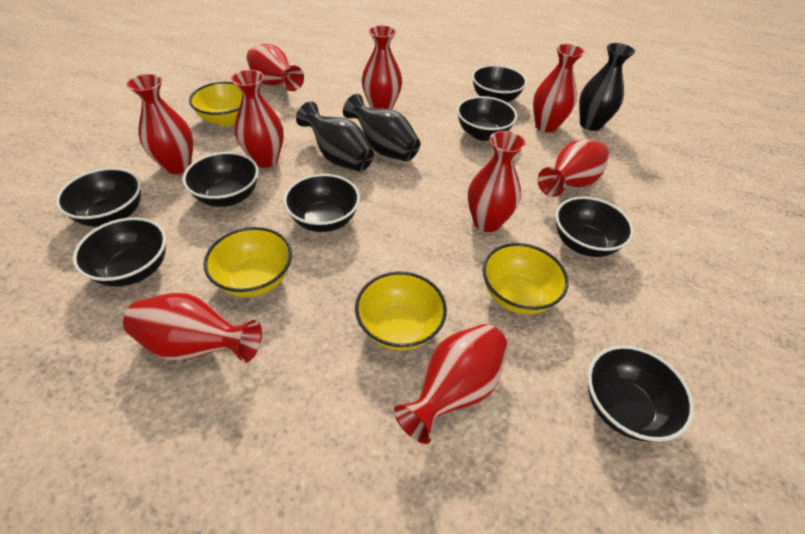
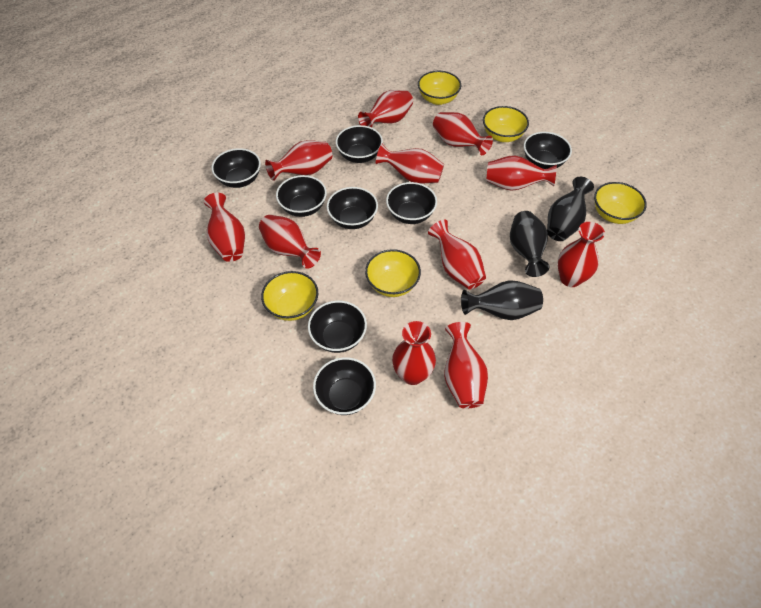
red vase: 9 -> 11
yellow bowl: 4 -> 5

